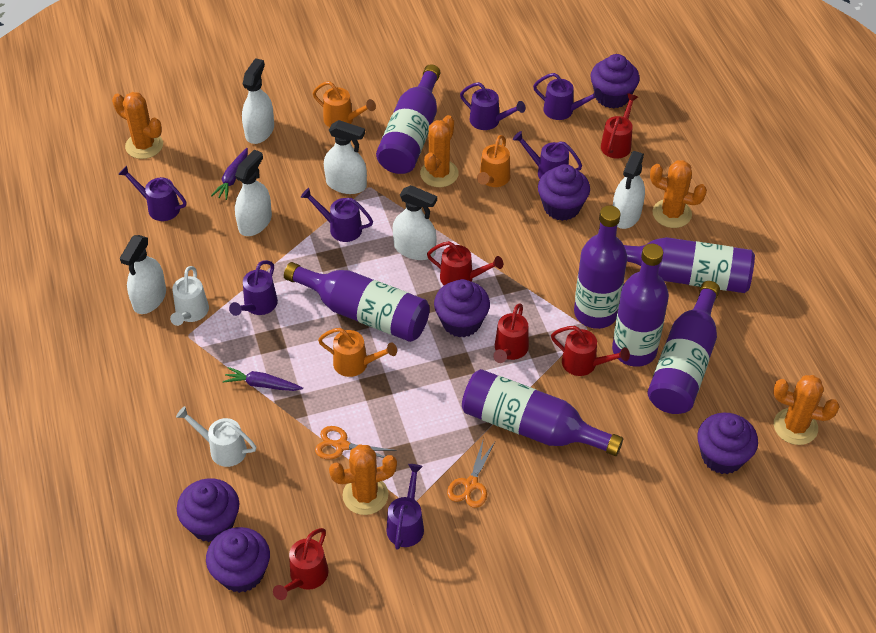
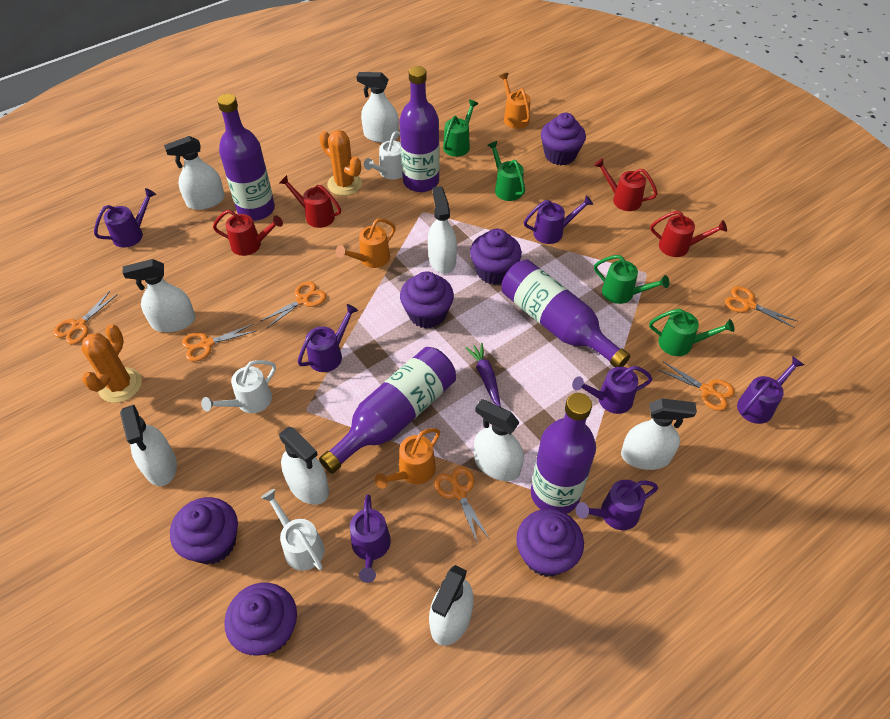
green watering can: 0 -> 4
orange cactus: 5 -> 2
orange scissors: 2 -> 6
purple bottle: 7 -> 5
purple carrot: 2 -> 1
red watering can: 5 -> 4
white spray bottle: 6 -> 9
white watering can: 2 -> 3

